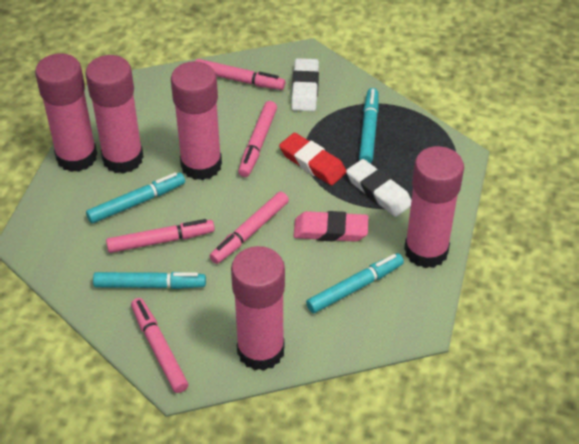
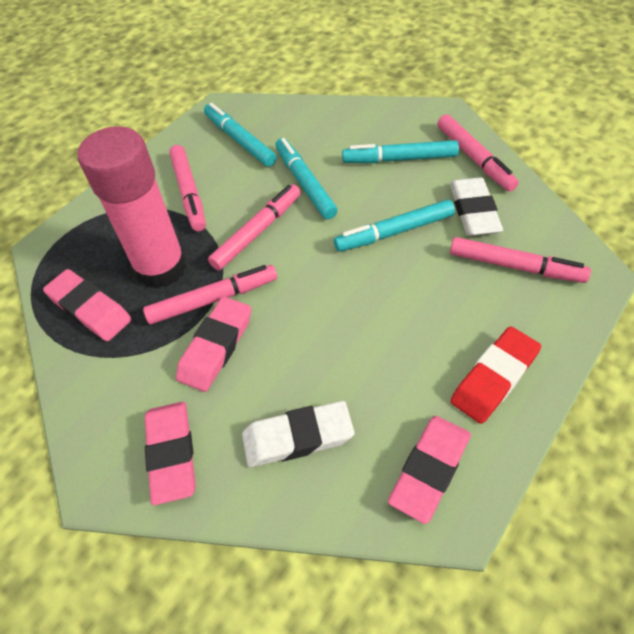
pink eraser: 1 -> 4
pink glue stick: 5 -> 1

